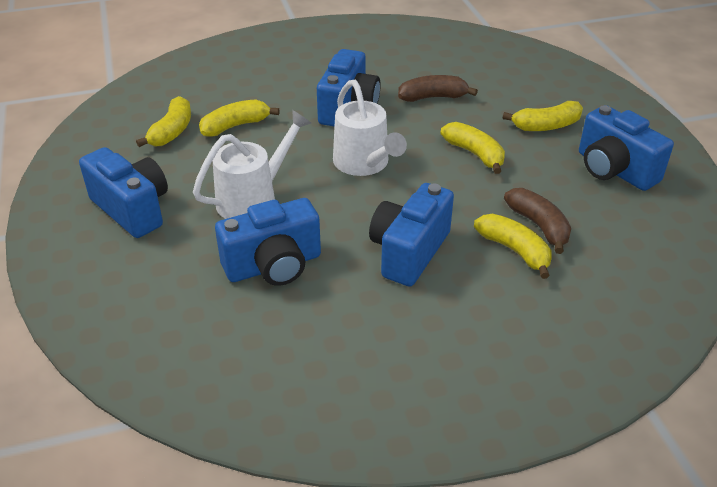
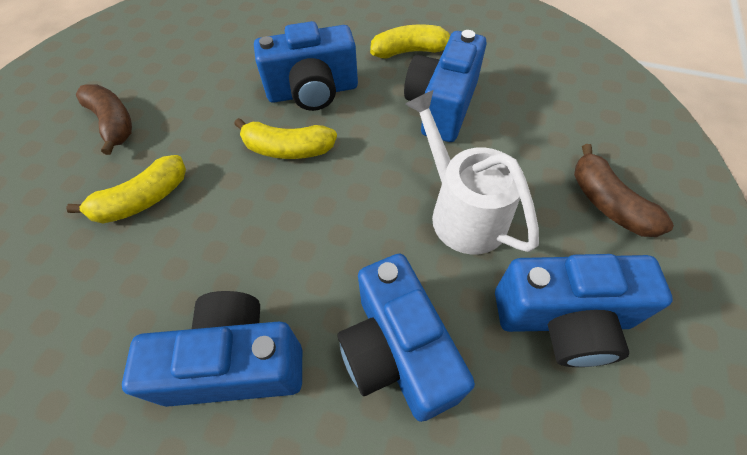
white watering can: 2 -> 1
yellow banana: 5 -> 3

